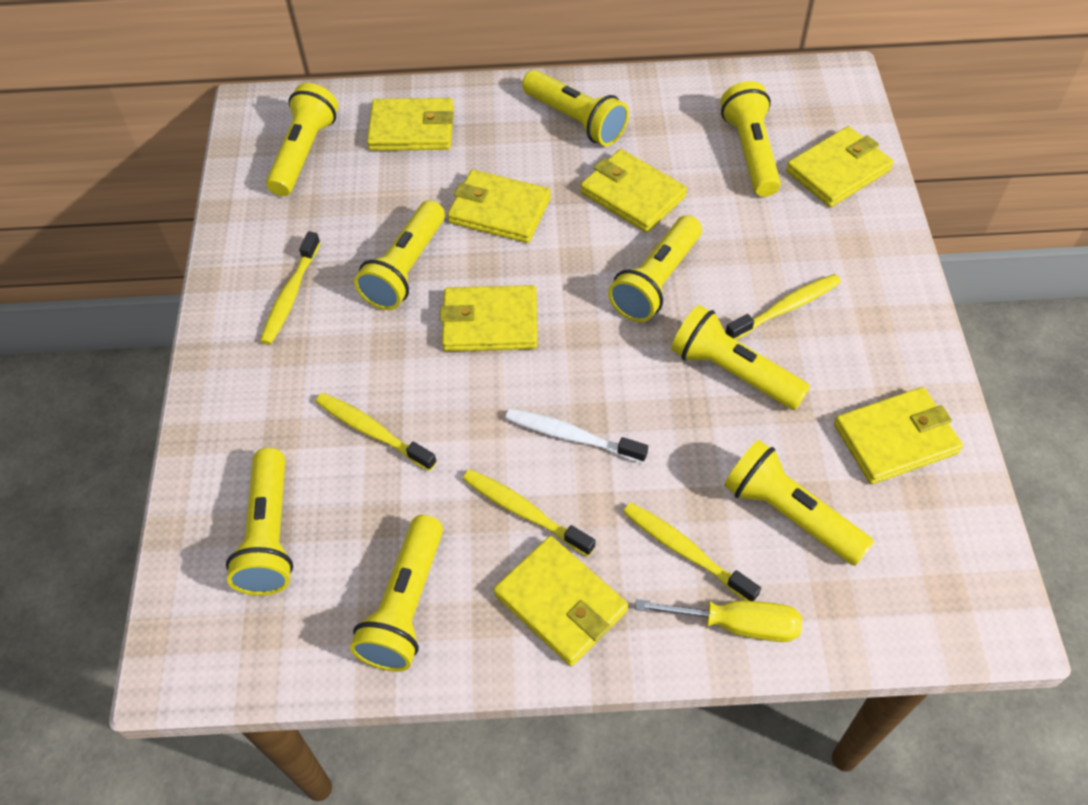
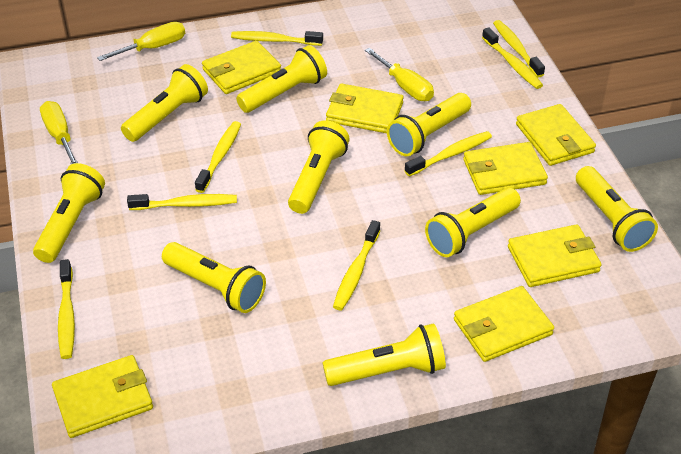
white toothbrush: 1 -> 0
yellow screwdriver: 1 -> 3
yellow toothbrush: 5 -> 8

